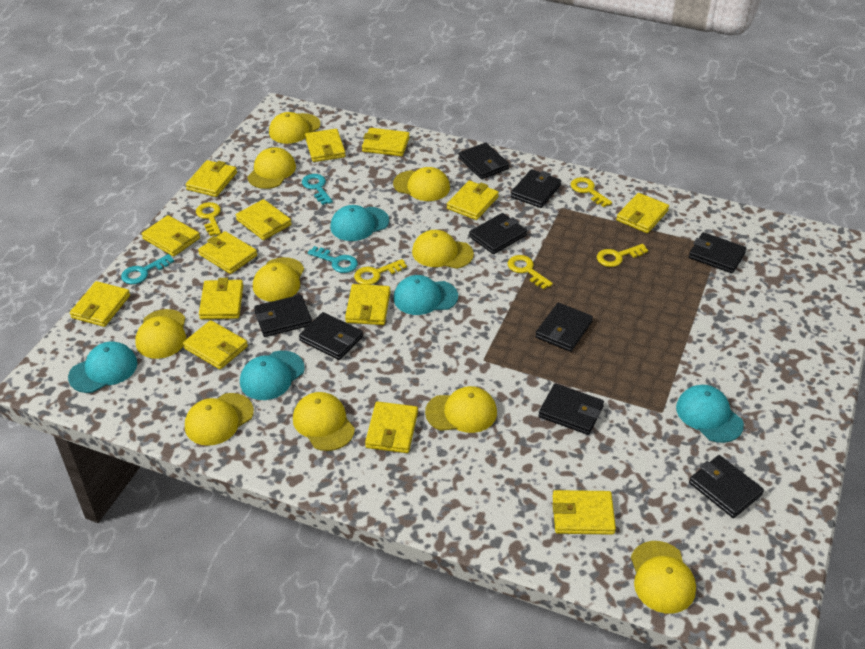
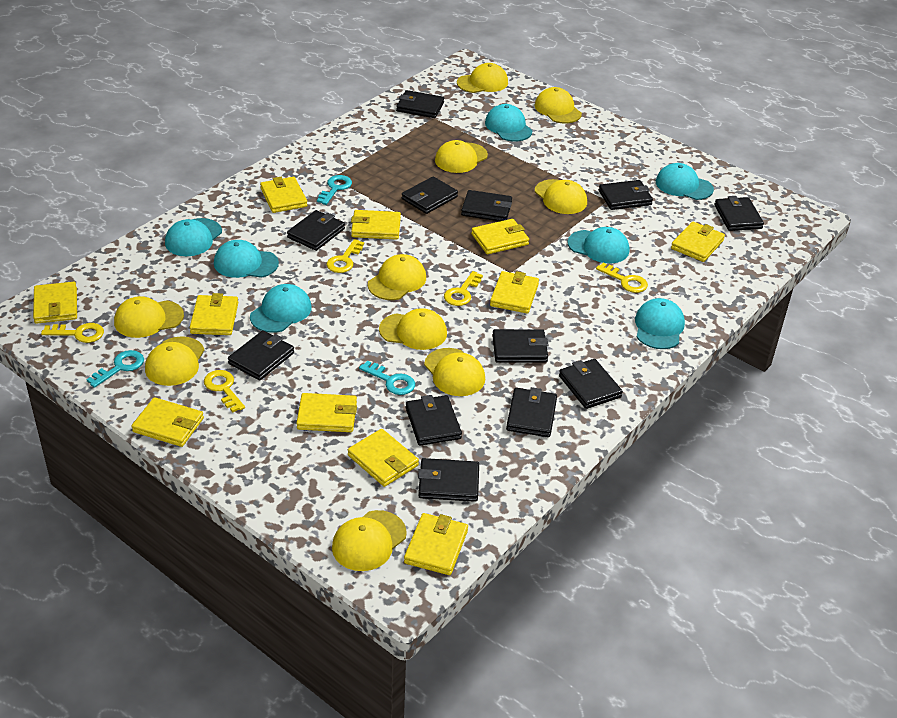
black wallet: 9 -> 12
turquoise cap: 5 -> 7
yellow wallet: 14 -> 11

